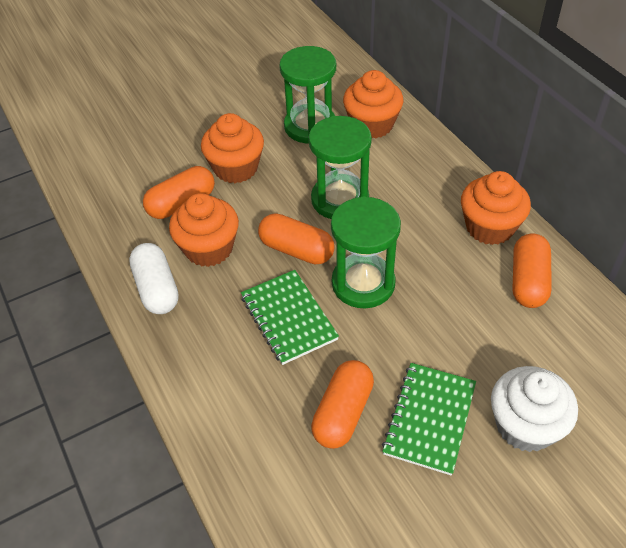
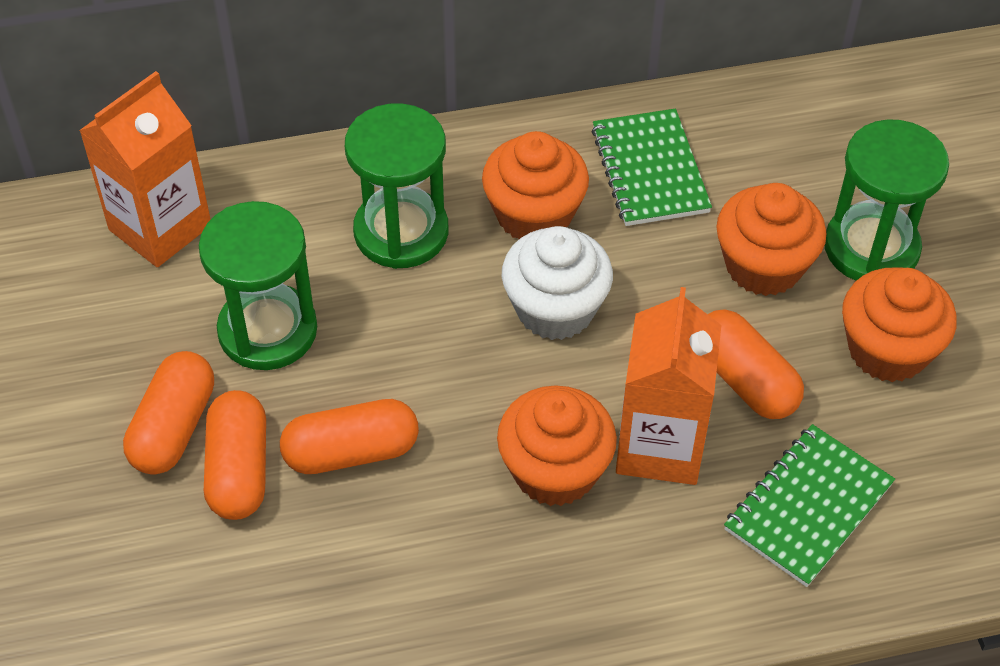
orange carton: 0 -> 2
white capsule: 1 -> 0

